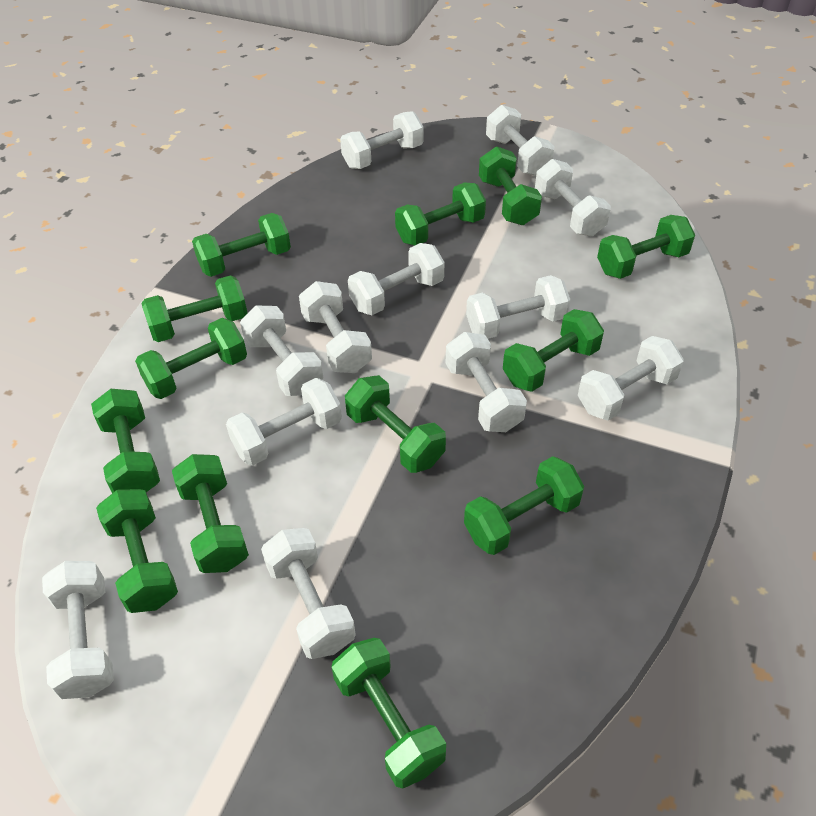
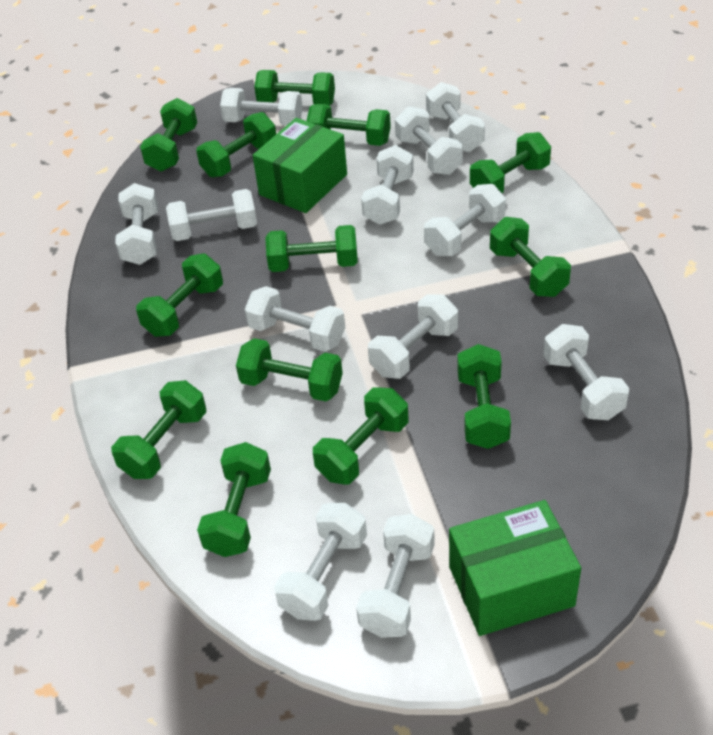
green box: 0 -> 2

